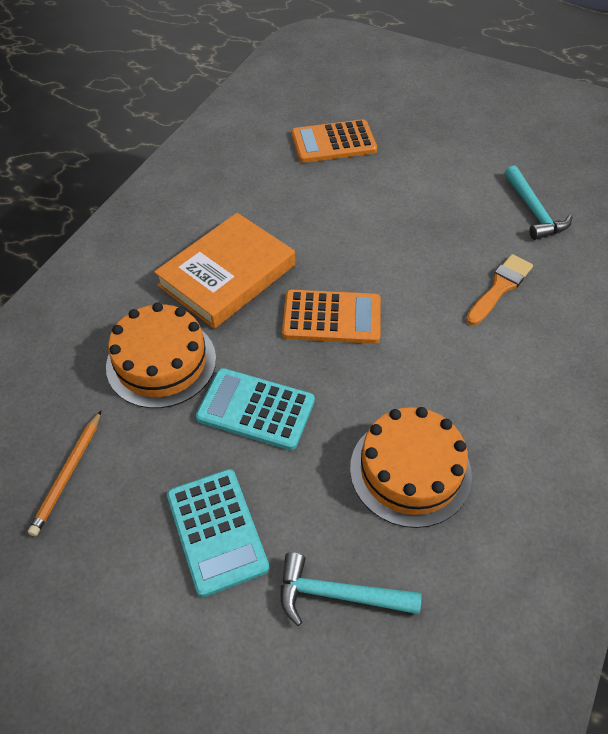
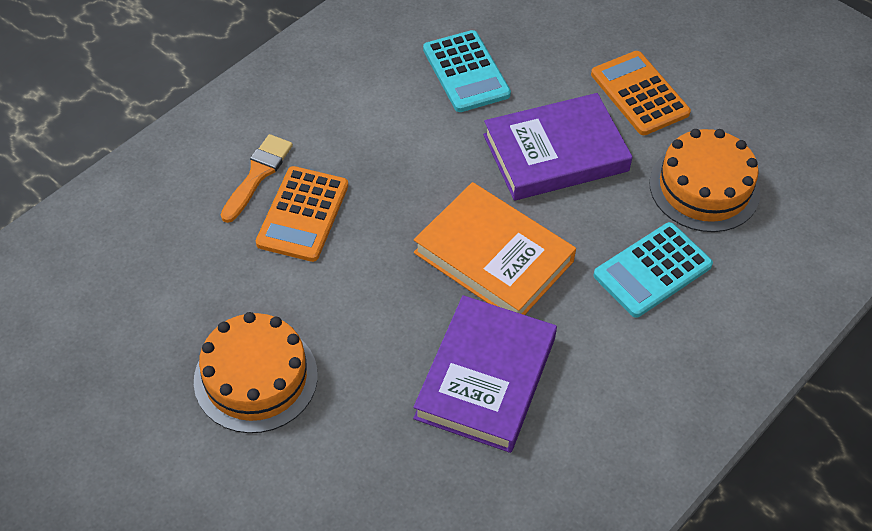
orange pencil: 1 -> 0
purple book: 0 -> 2
turquoise hammer: 2 -> 0

